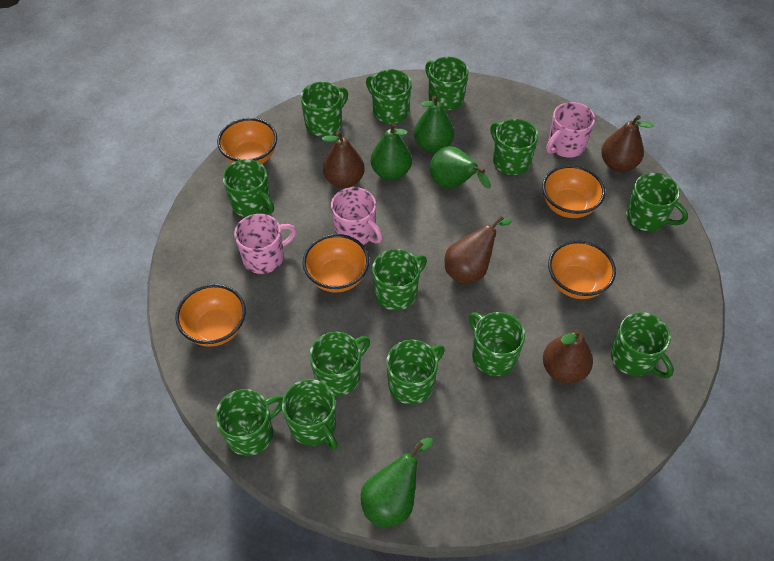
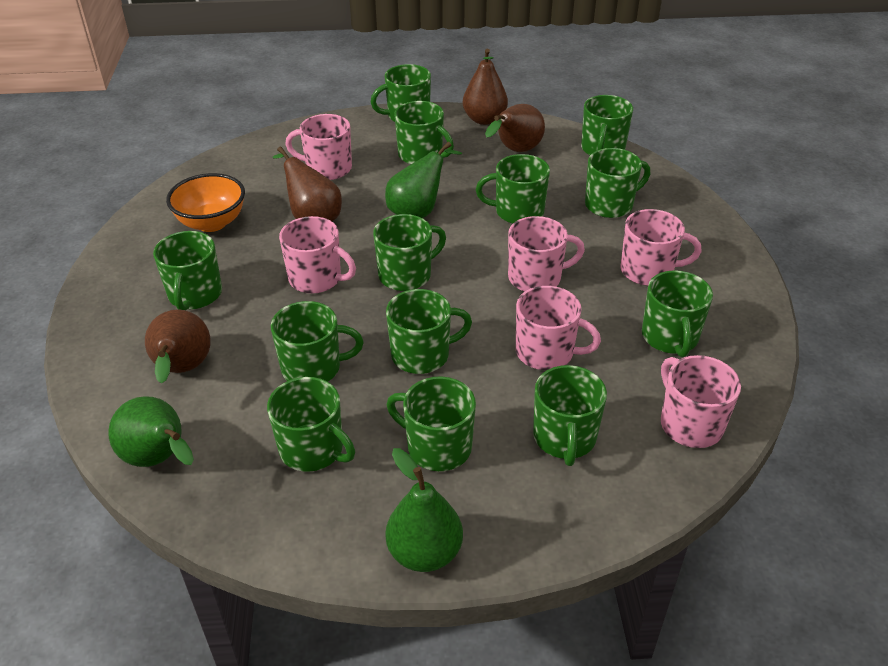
green pear: 4 -> 3
orange bowl: 5 -> 1
pink mug: 3 -> 6

